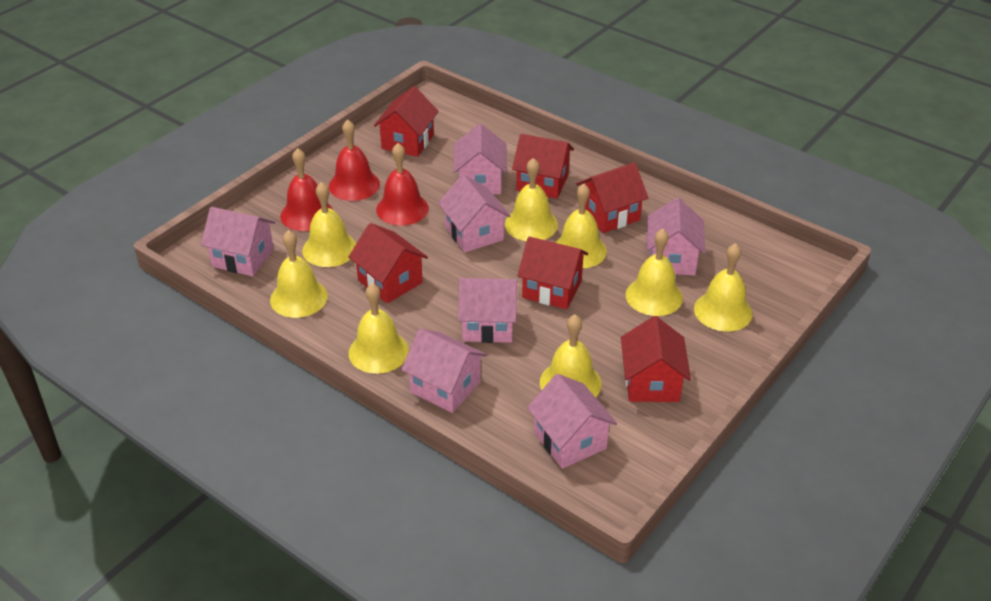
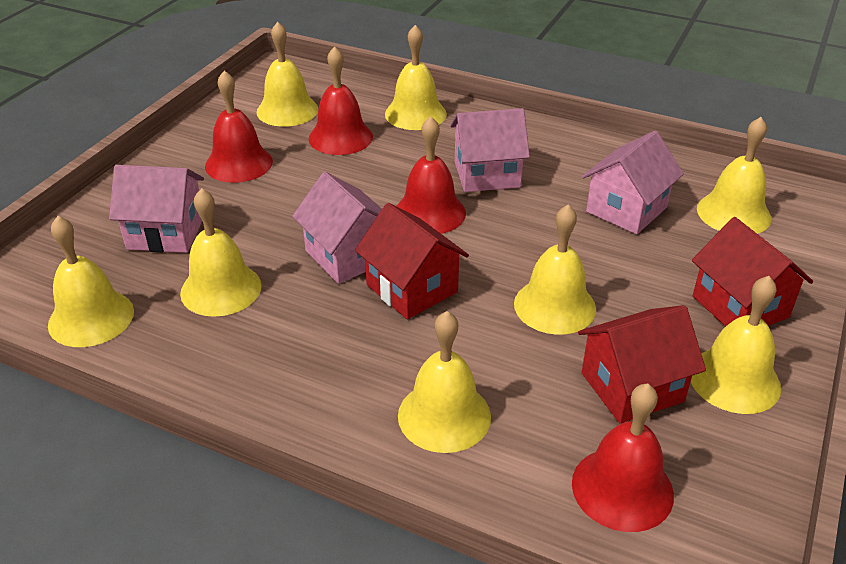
pink house: 7 -> 4
red bell: 3 -> 4
red house: 6 -> 3

